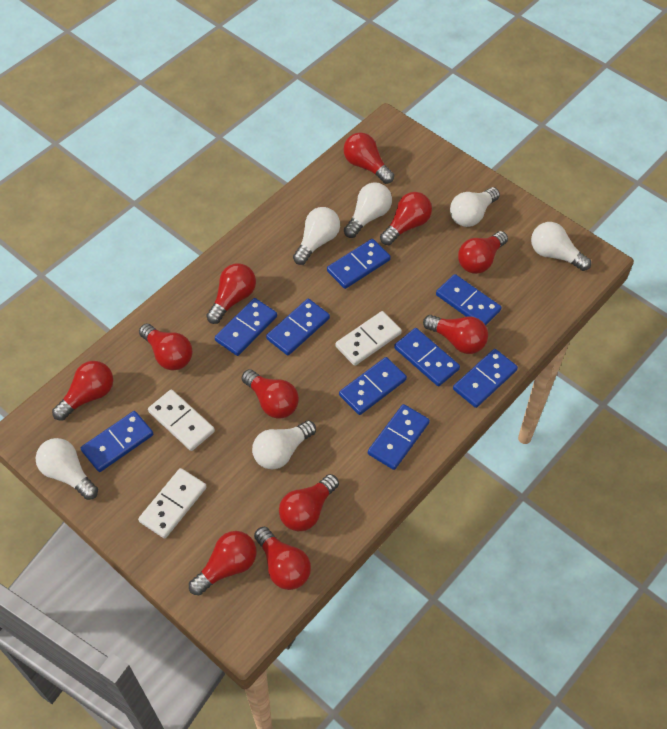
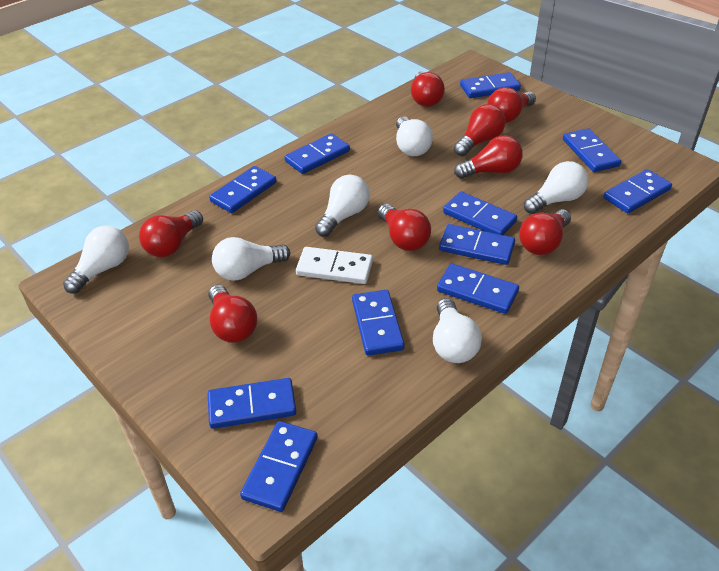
blue domino: 9 -> 11
red light bulb: 11 -> 8
white domino: 3 -> 1

